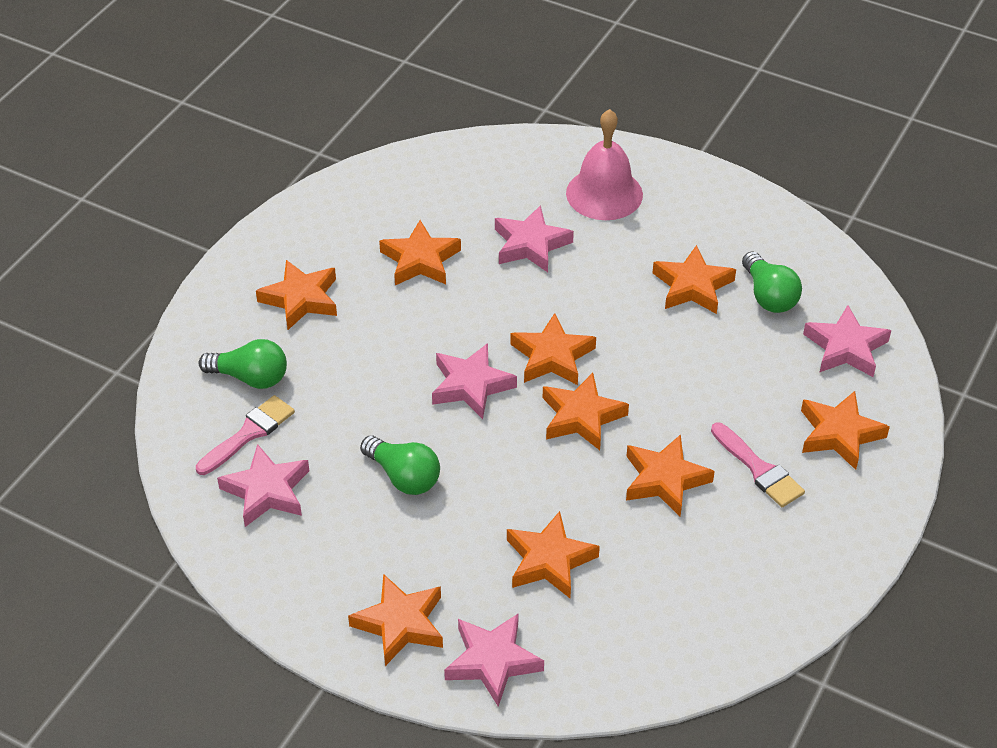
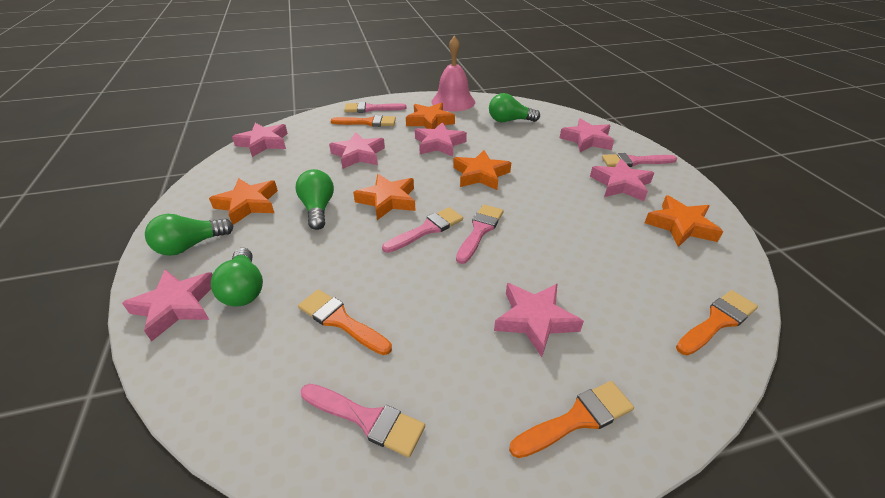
green light bulb: 3 -> 4
orange brush: 0 -> 4
orange star: 9 -> 5
pink brush: 2 -> 5
pink star: 5 -> 7

